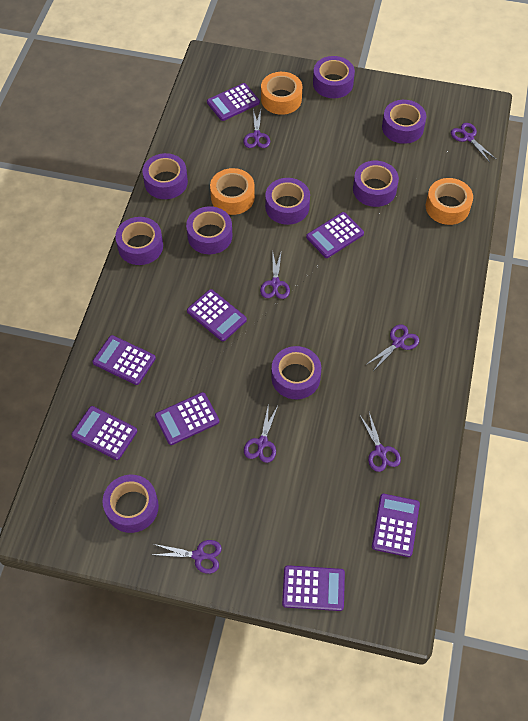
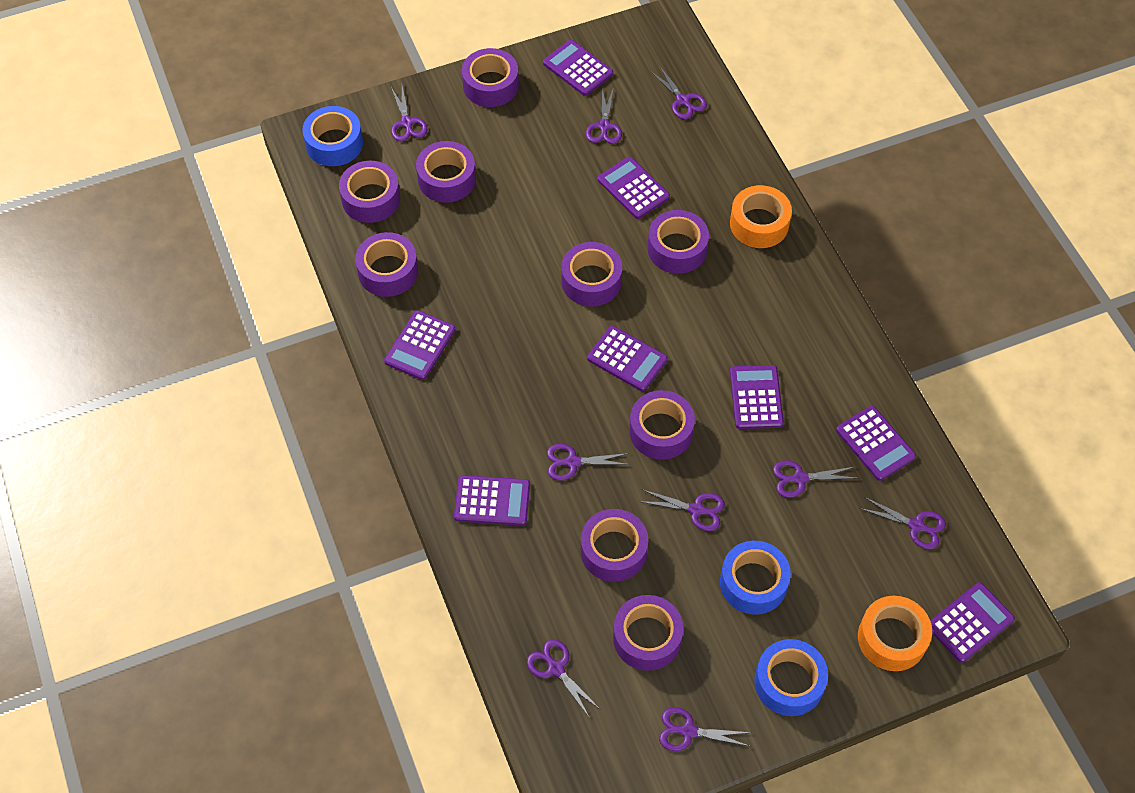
blue tape: 0 -> 3
orange tape: 3 -> 2
purple scissors: 7 -> 9

